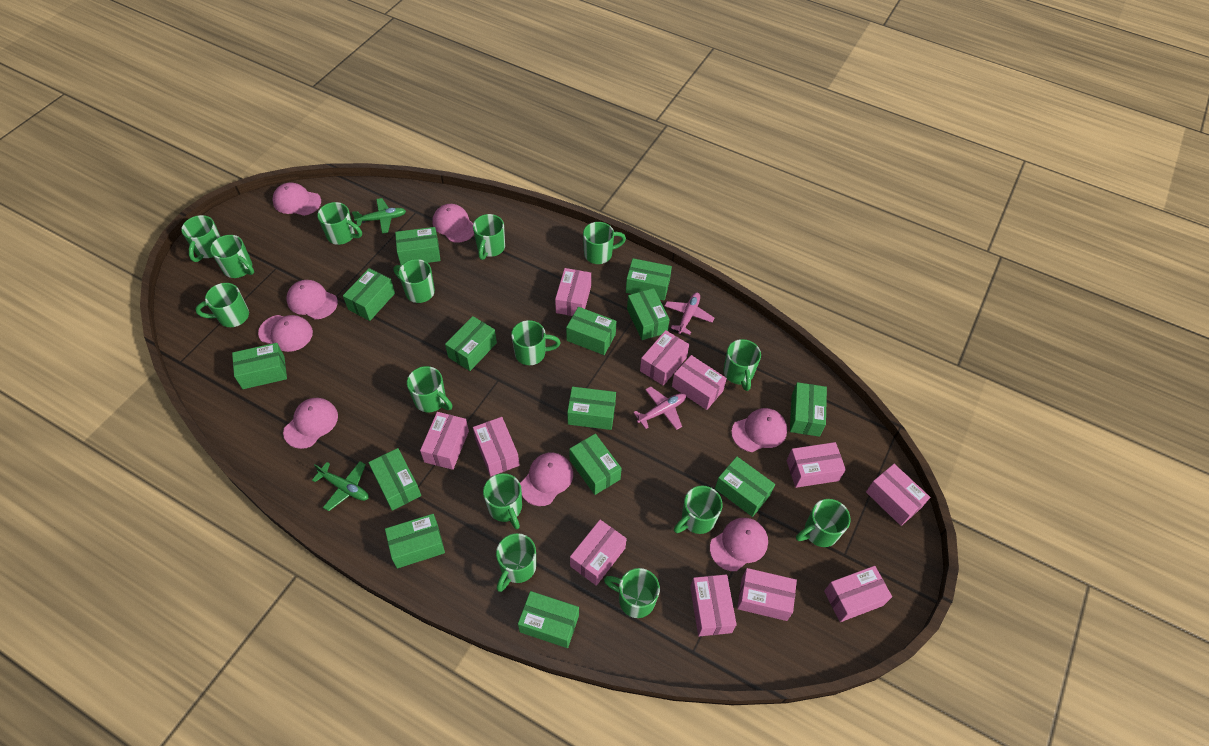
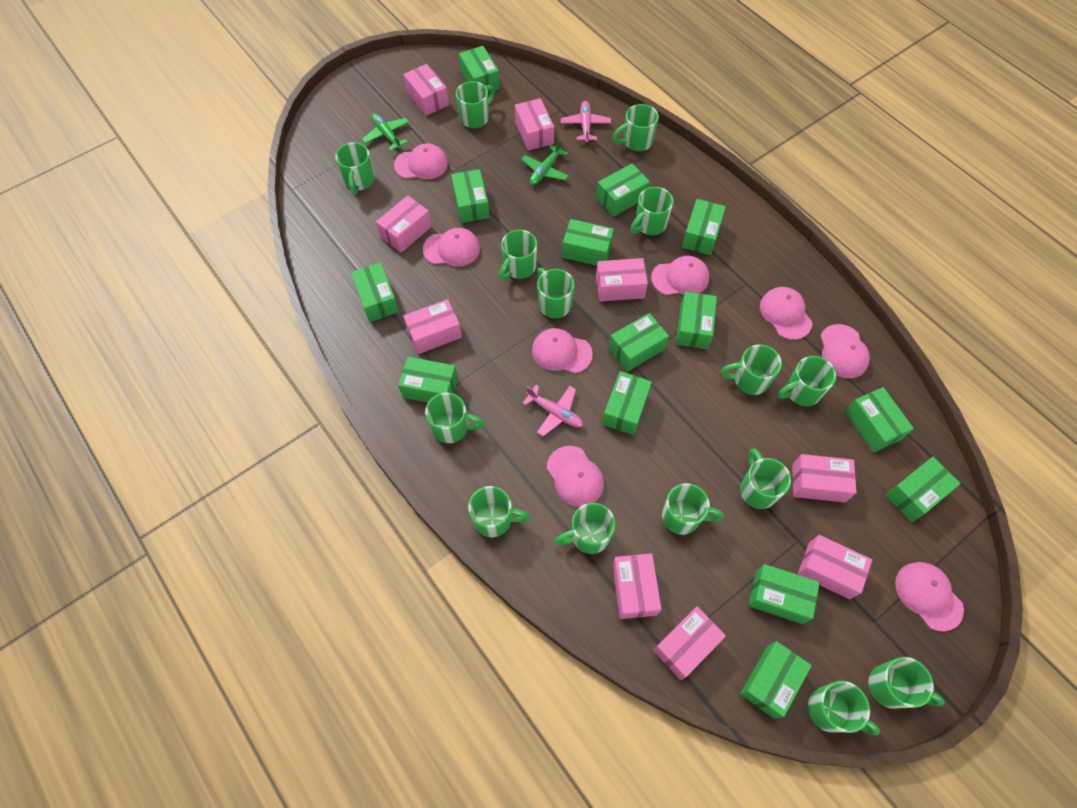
pink box: 11 -> 9

